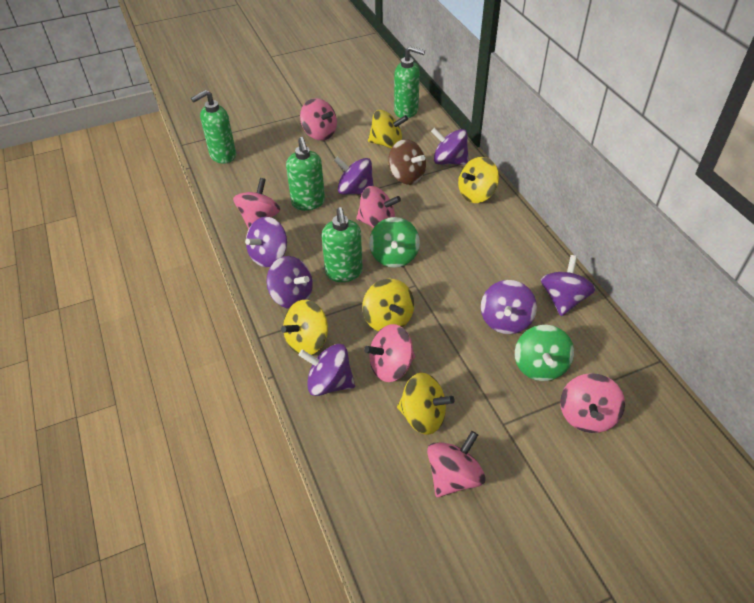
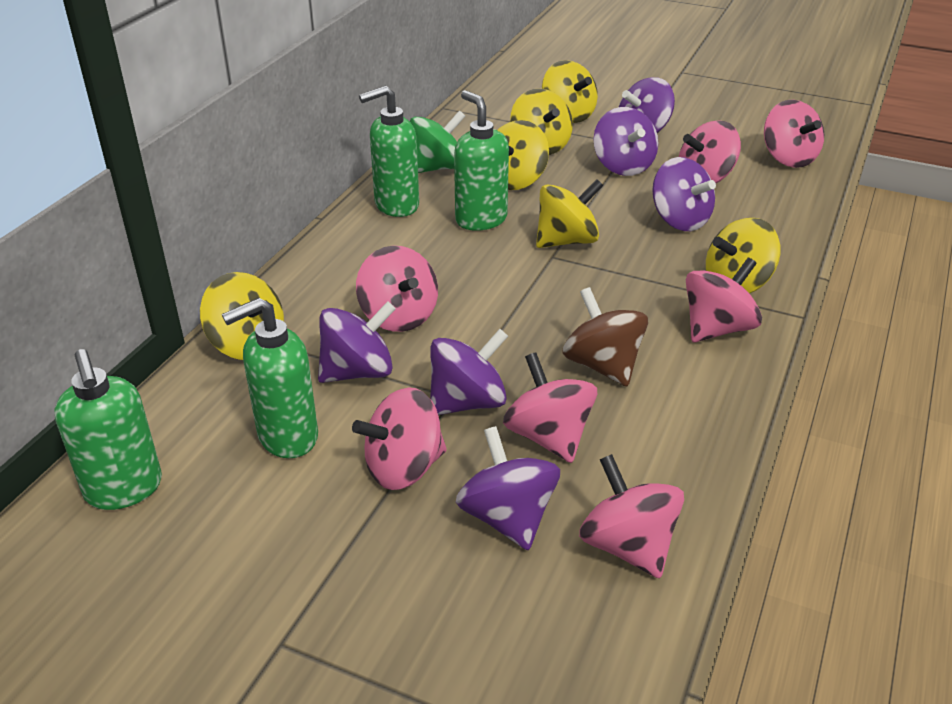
green spinning top: 2 -> 1
pink spinning top: 6 -> 7
purple spinning top: 7 -> 6
yellow spinning top: 5 -> 6

